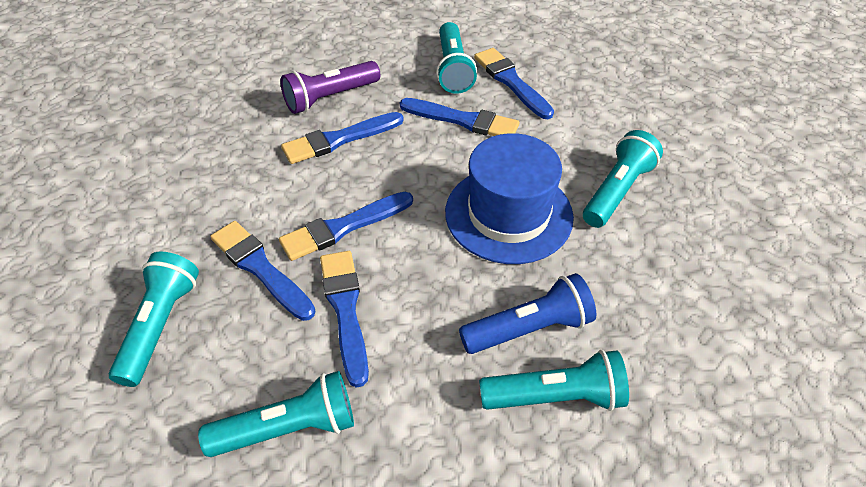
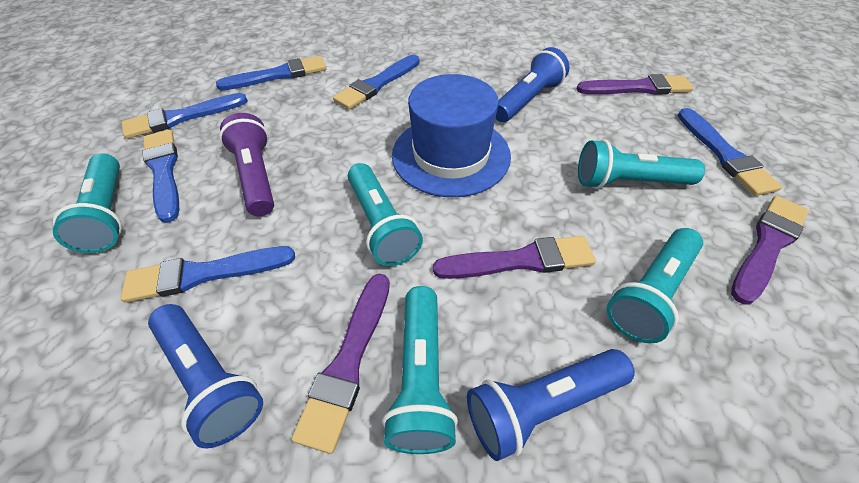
blue flashlight: 1 -> 3
purple brush: 0 -> 4

